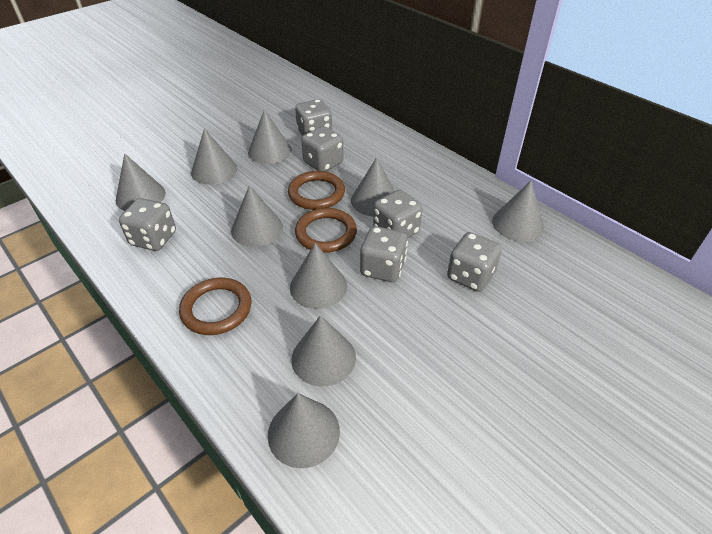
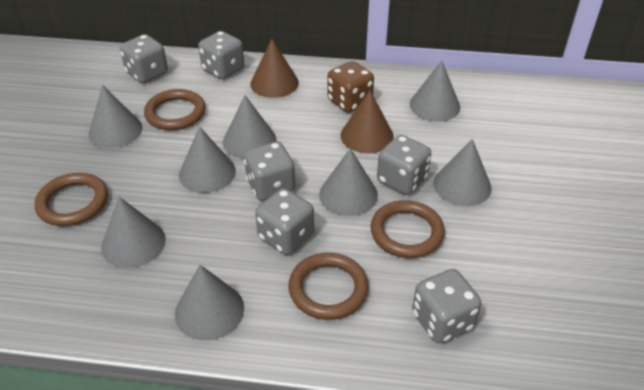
brown cone: 0 -> 2
brown dice: 0 -> 1
brown ring: 3 -> 4
grey cone: 9 -> 8

